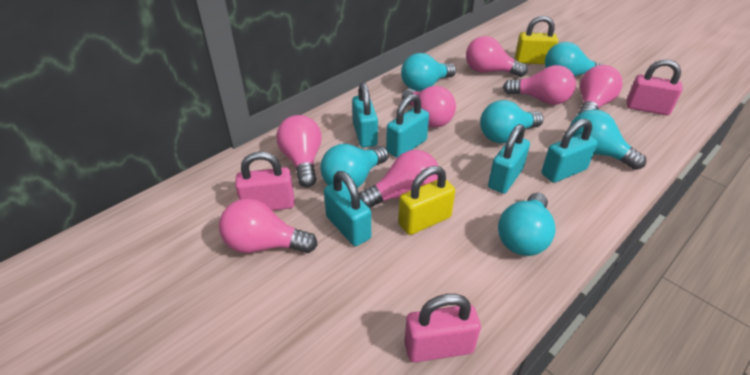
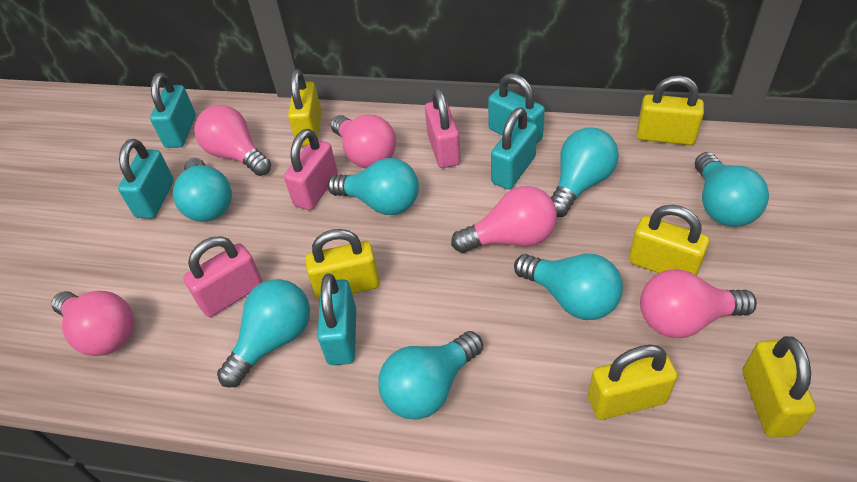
pink light bulb: 7 -> 5
turquoise light bulb: 6 -> 7
yellow padlock: 2 -> 6

